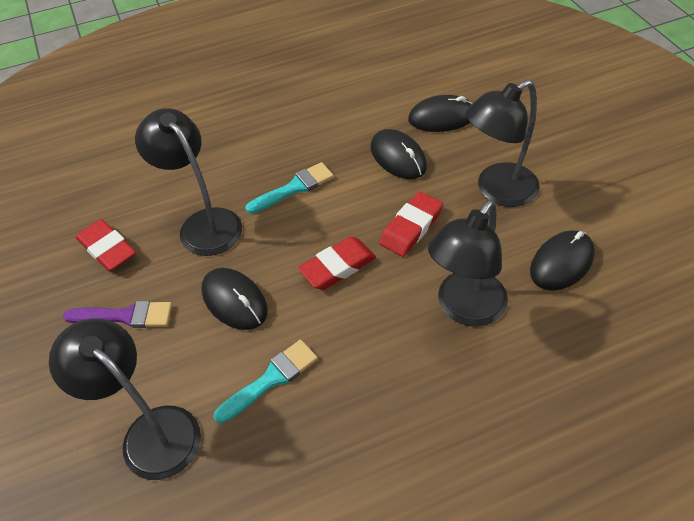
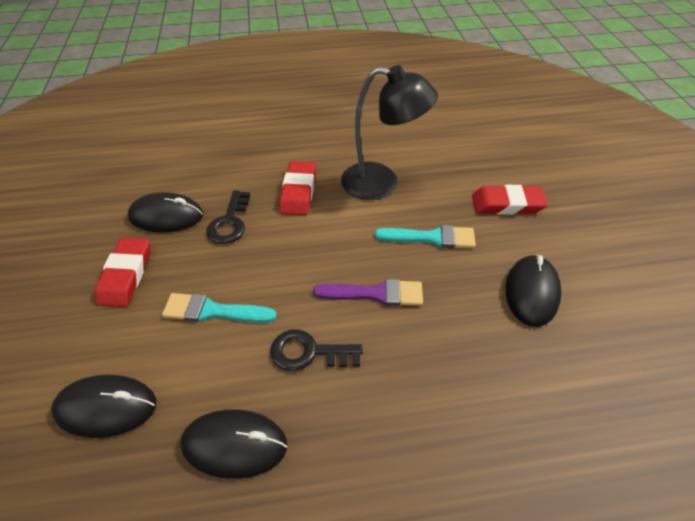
black key: 0 -> 2
black lamp: 4 -> 1

